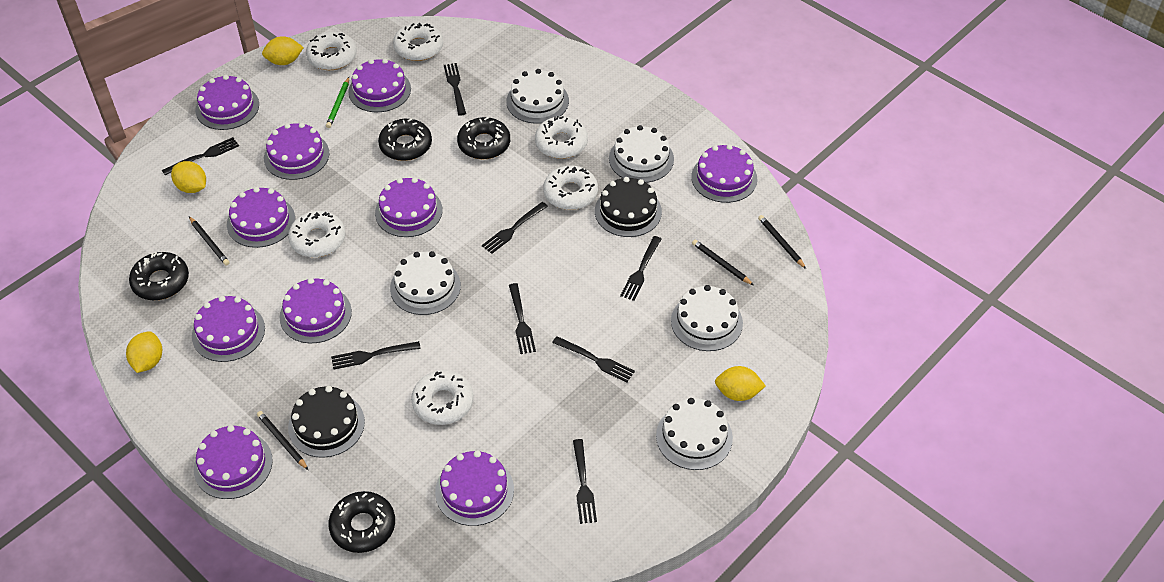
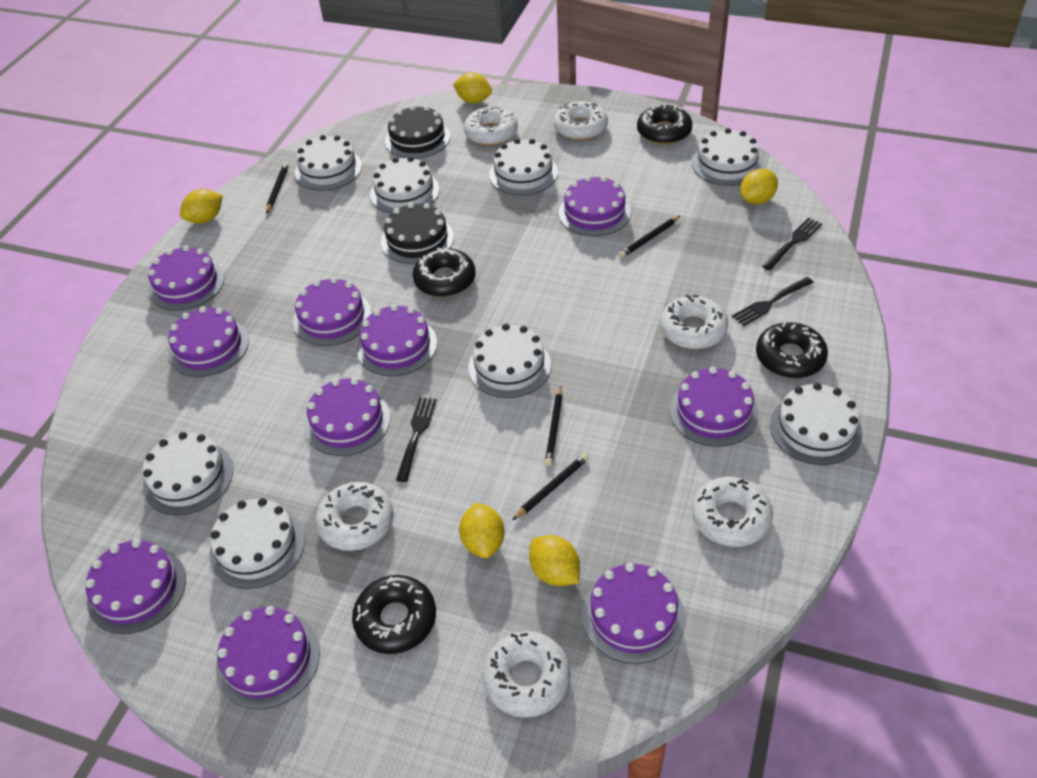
black fork: 8 -> 3
green pencil: 1 -> 0
white cake: 5 -> 8
yellow lemon: 4 -> 5

